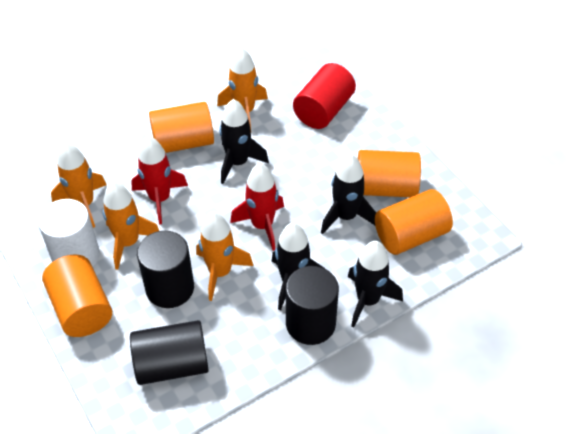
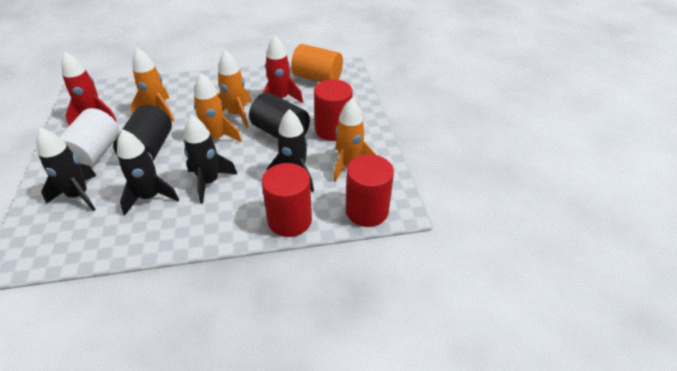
black cylinder: 3 -> 2
orange cylinder: 4 -> 1
red cylinder: 1 -> 3

